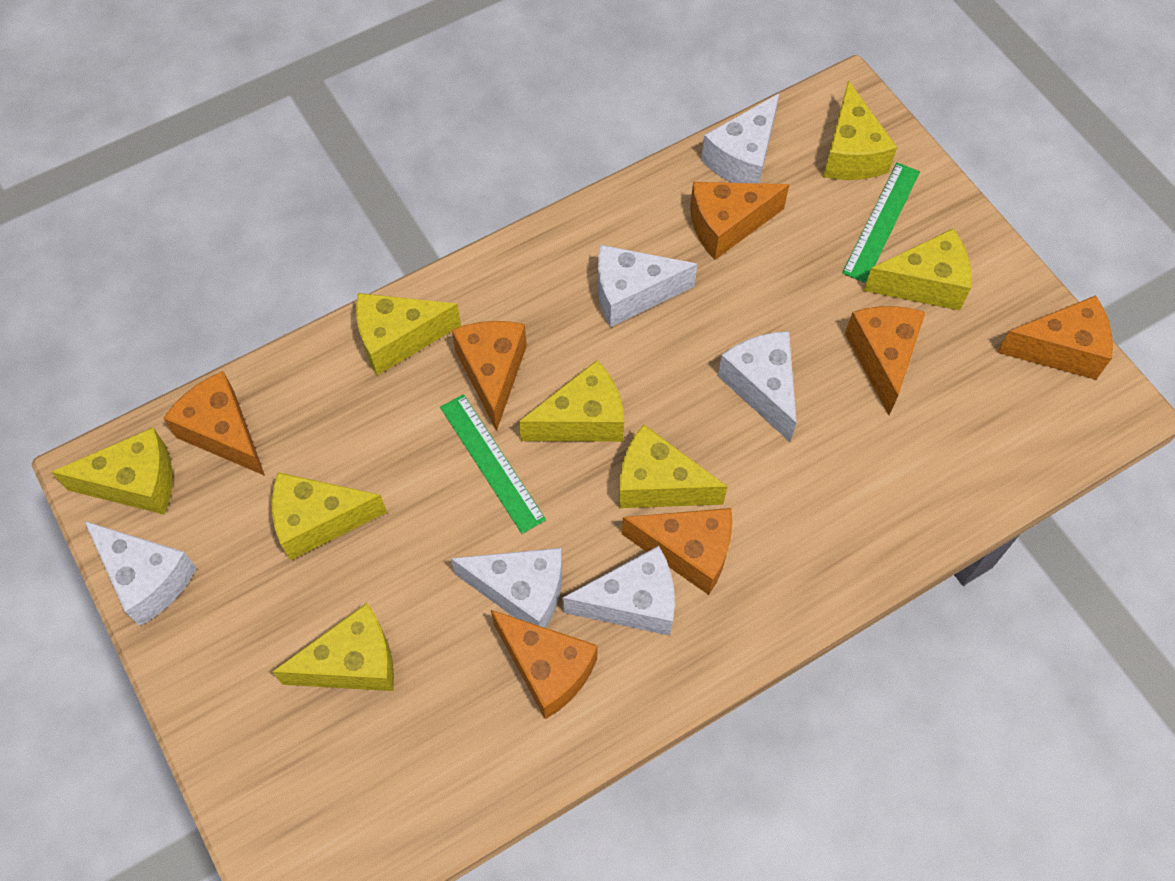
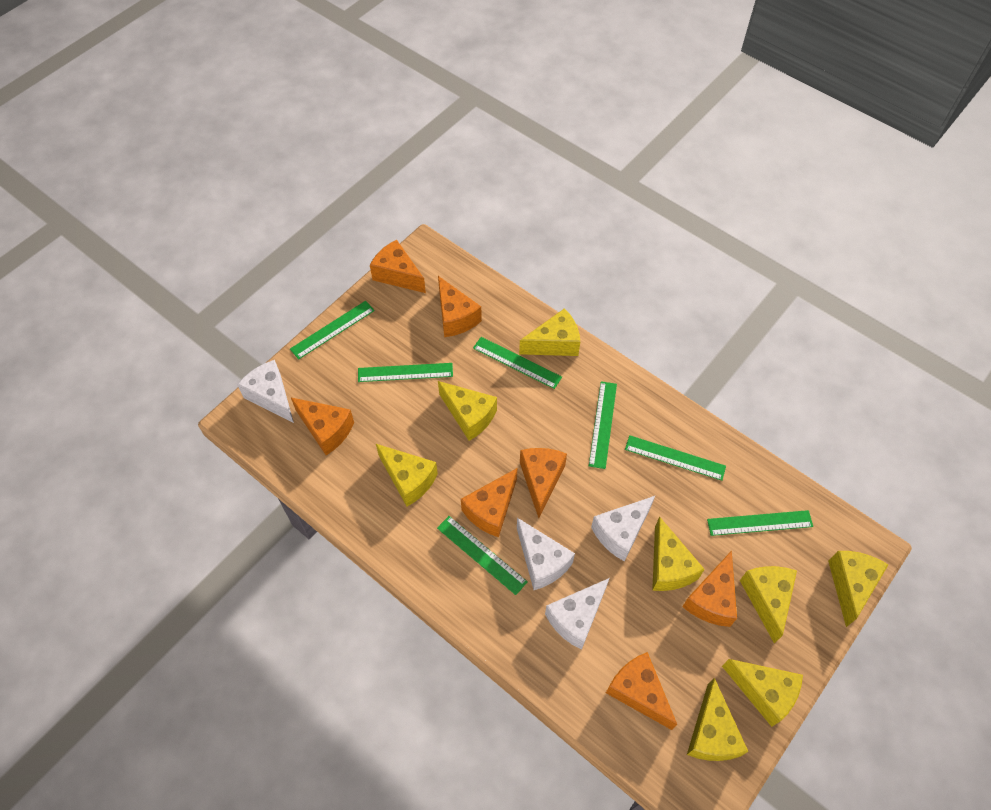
green ruler: 2 -> 7
white cheese: 6 -> 4

